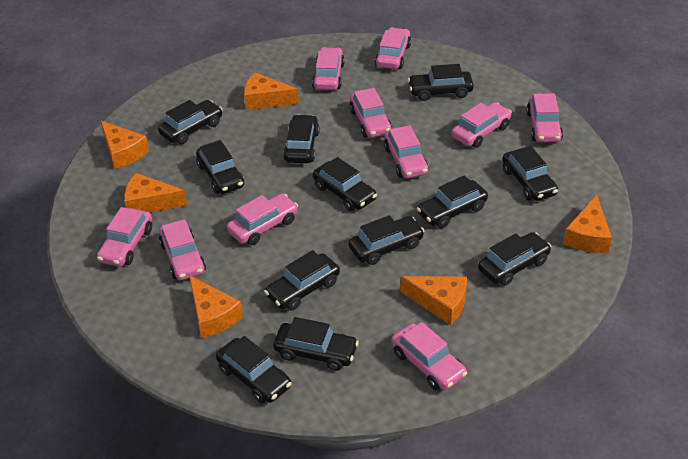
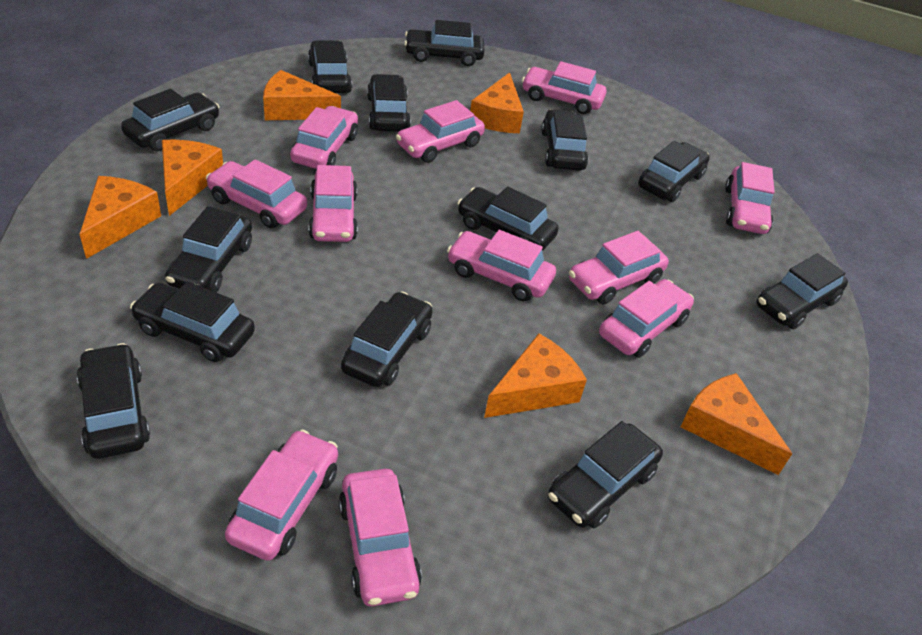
black car: 12 -> 13
pink car: 10 -> 11

